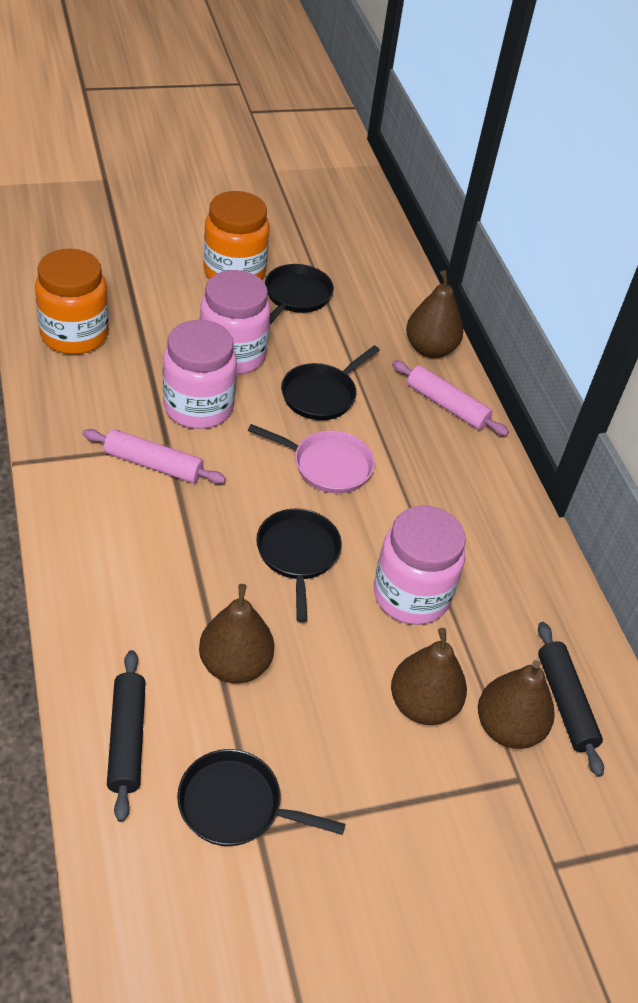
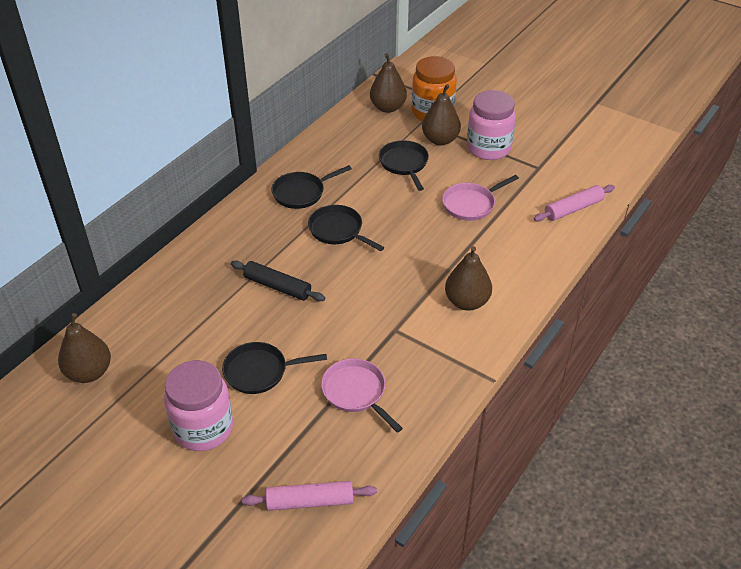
black rolling pin: 2 -> 1
orange jar: 2 -> 1
pink jar: 3 -> 2
pink pan: 1 -> 2

